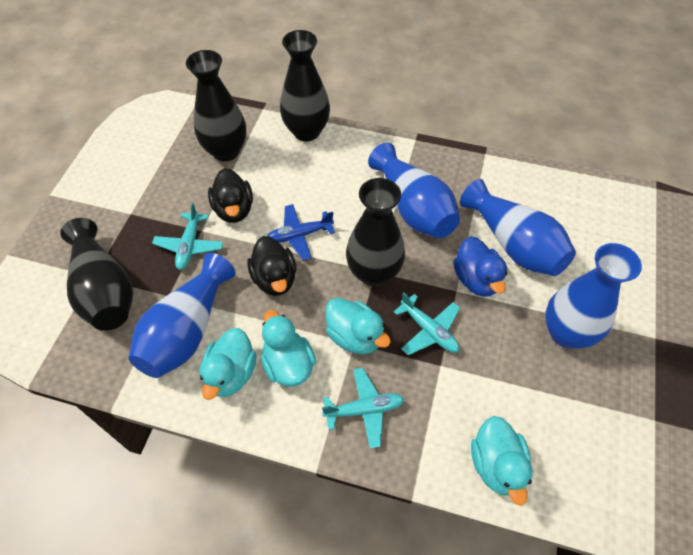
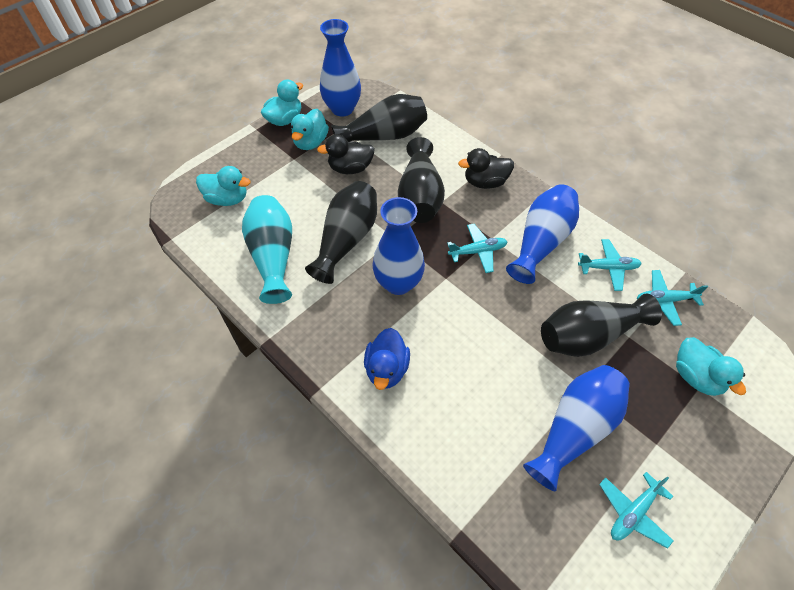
blue plane: 1 -> 0
turquoise plane: 3 -> 4
turquoise vase: 0 -> 1

